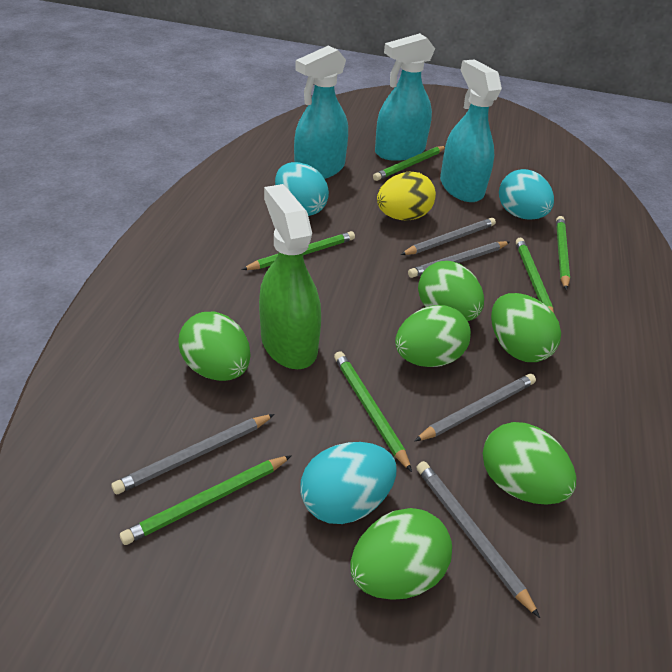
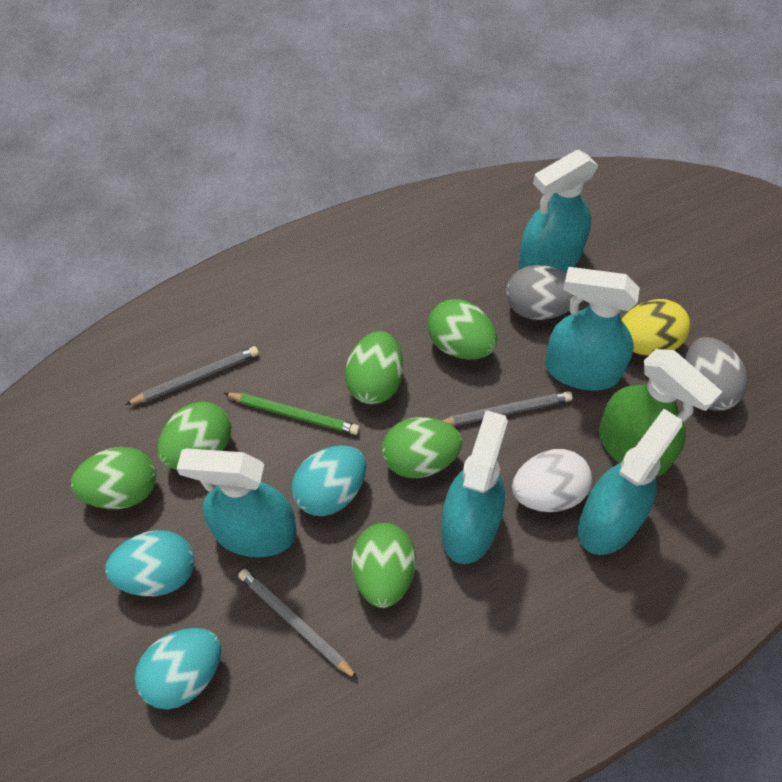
green pencil: 6 -> 1
grey egg: 0 -> 2
grey pencil: 5 -> 3
turquoise spray bottle: 3 -> 5
white egg: 0 -> 1

